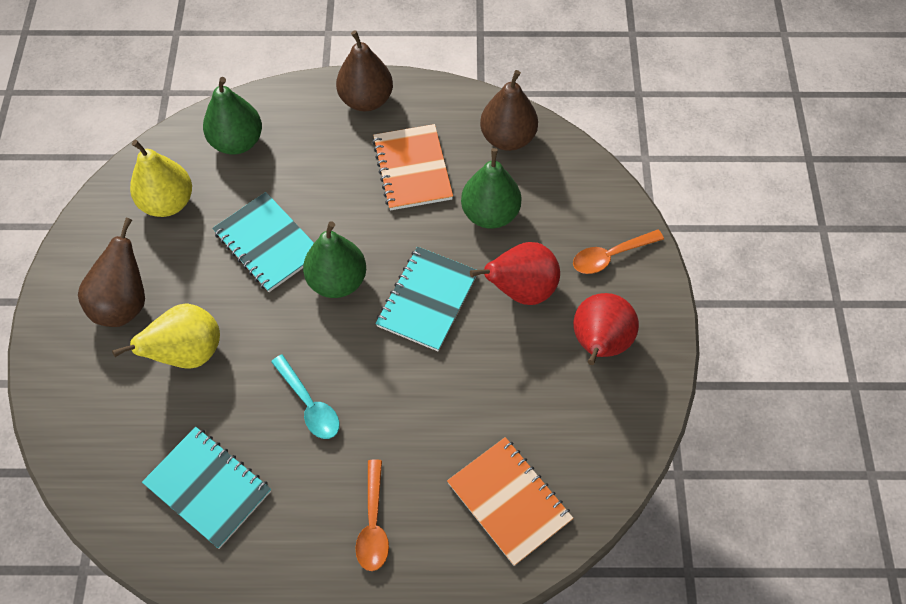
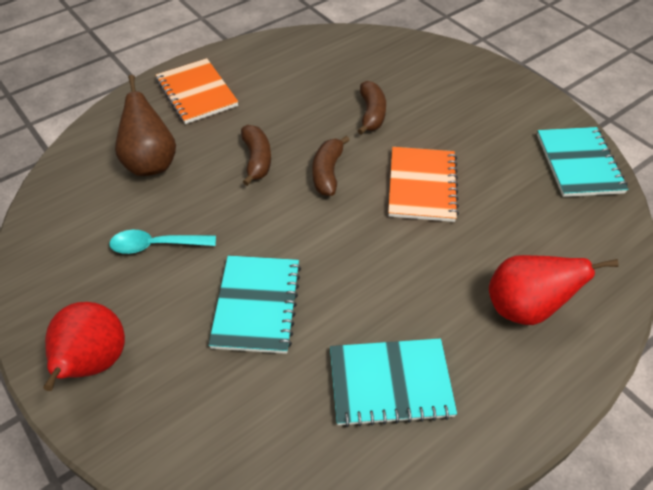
brown banana: 0 -> 3
brown pear: 3 -> 1
green pear: 3 -> 0
orange spoon: 2 -> 0
yellow pear: 2 -> 0

